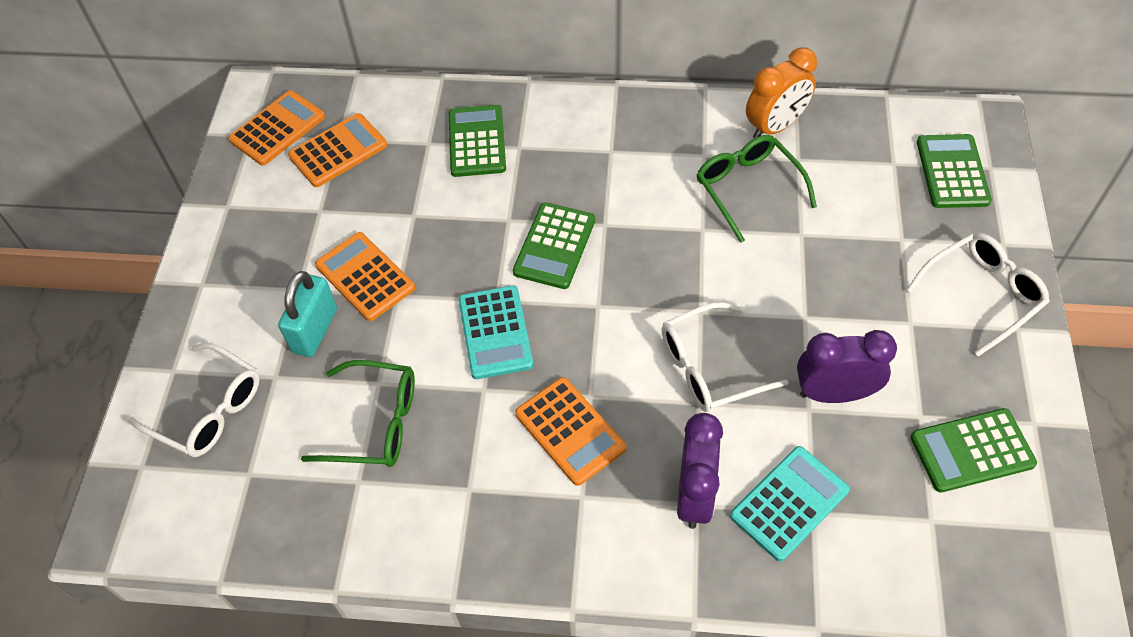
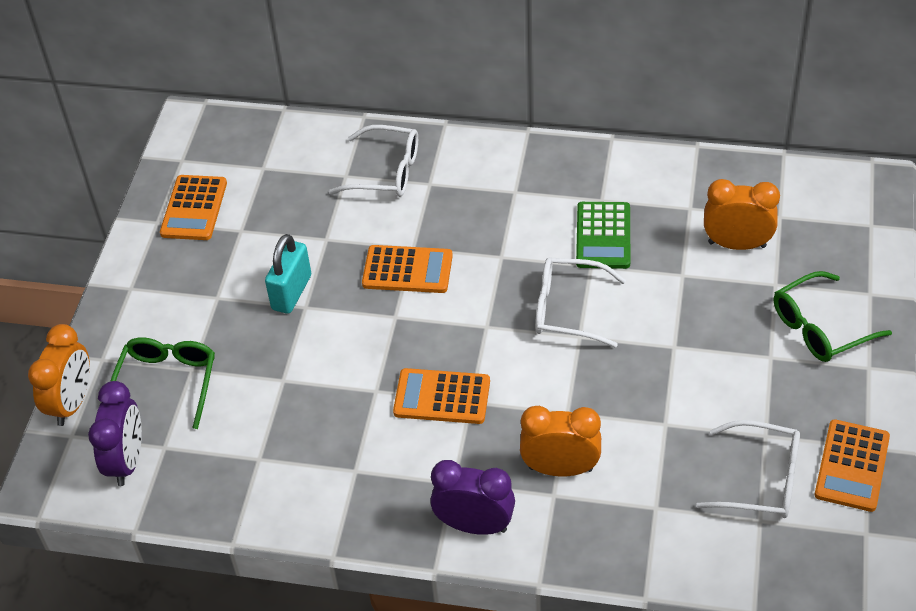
green calculator: 4 -> 1
orange clock: 1 -> 3
turquoise calculator: 2 -> 0

